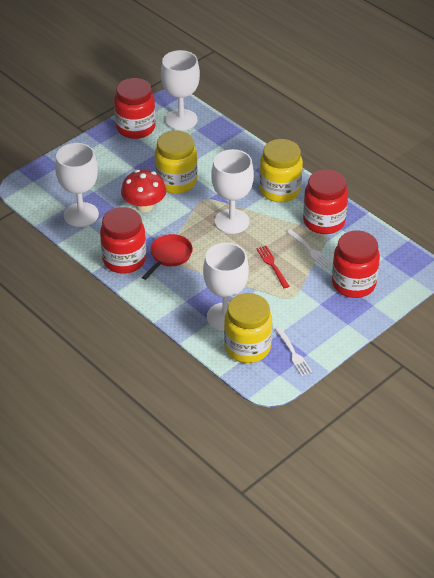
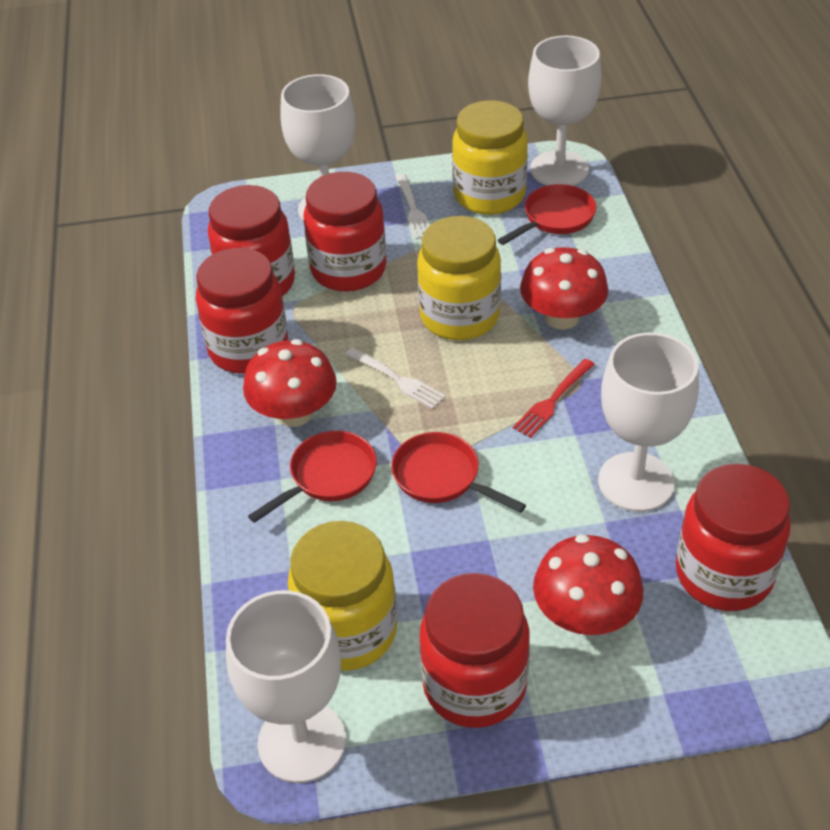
red jar: 4 -> 5
red mushroom: 1 -> 3
red pan: 1 -> 3

